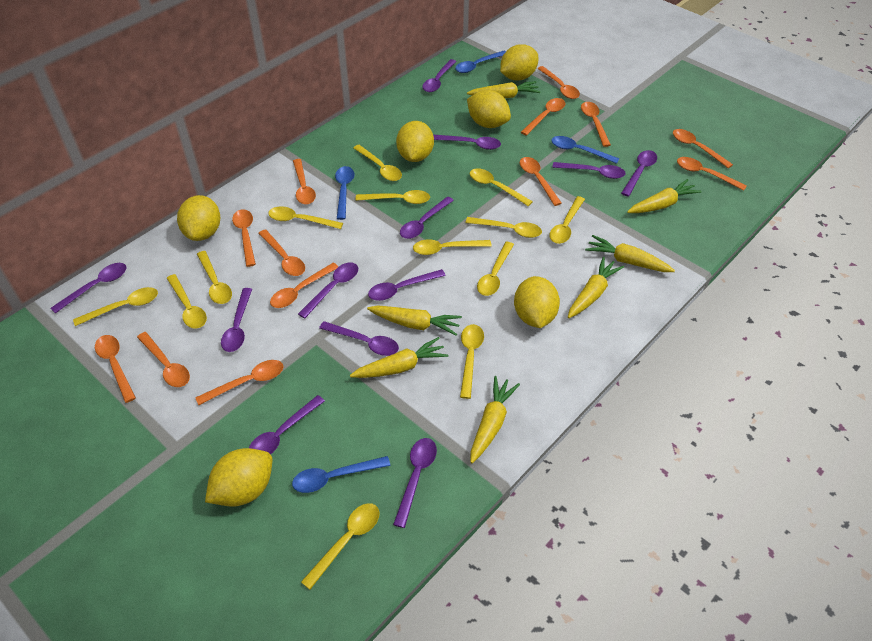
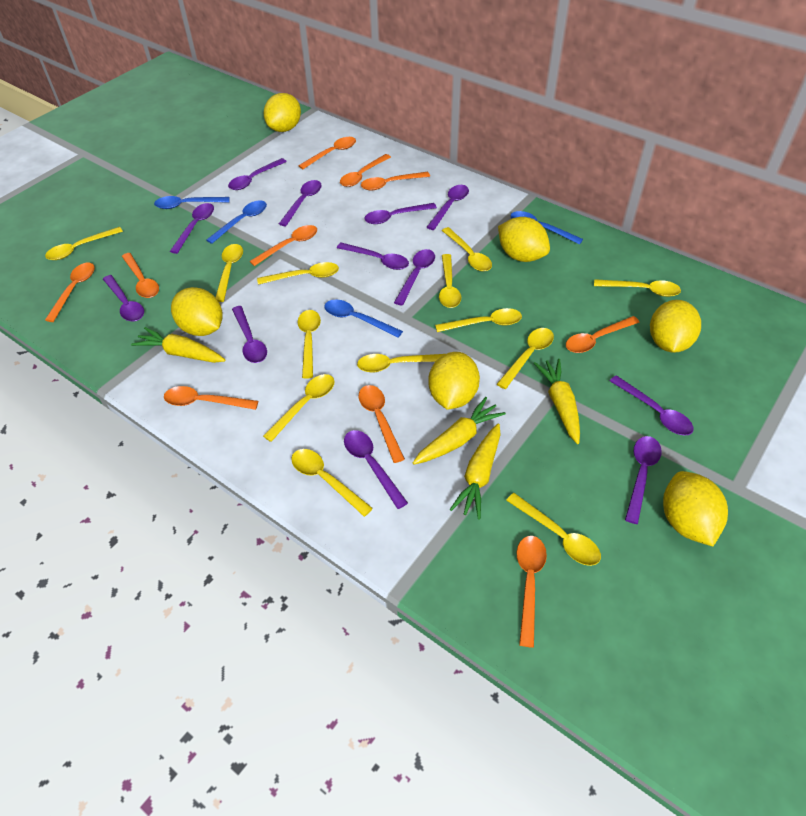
orange spoon: 13 -> 10
yellow carrot: 7 -> 4

